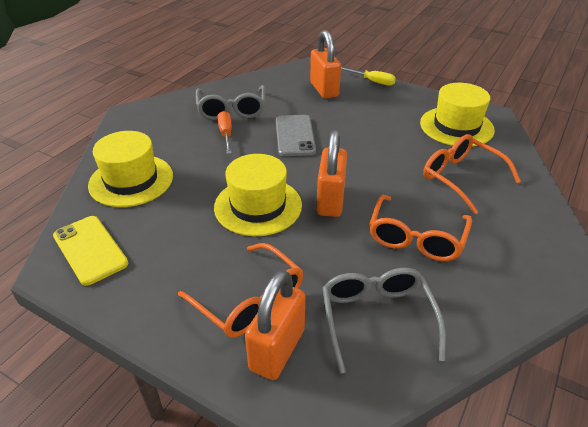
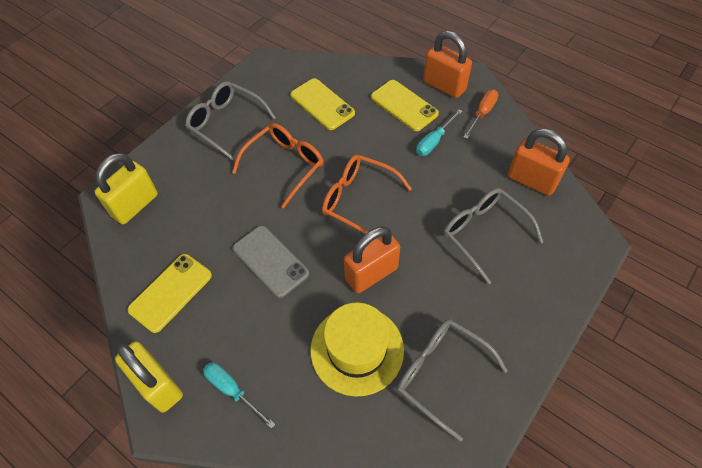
grey glasses: 2 -> 3
orange glasses: 3 -> 2
turquoise screwdriver: 0 -> 2
yellow hat: 3 -> 1
yellow padlock: 0 -> 2
yellow phone: 1 -> 3
yellow screwdriver: 1 -> 0

